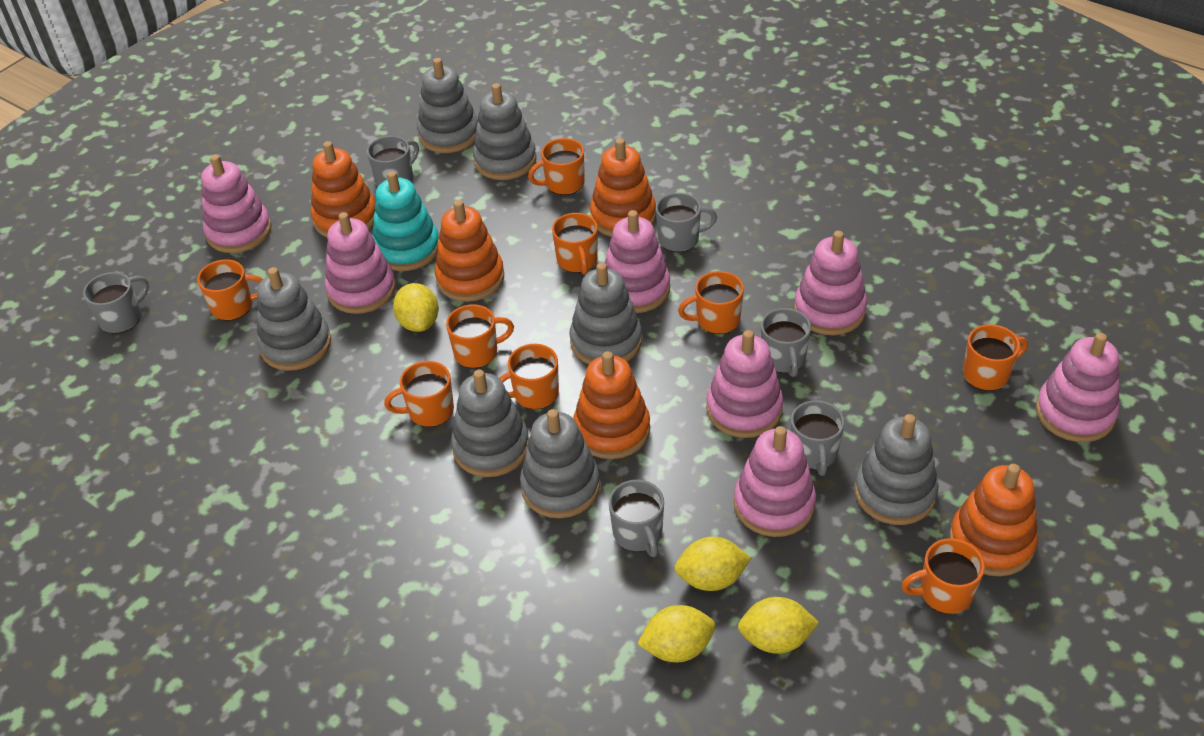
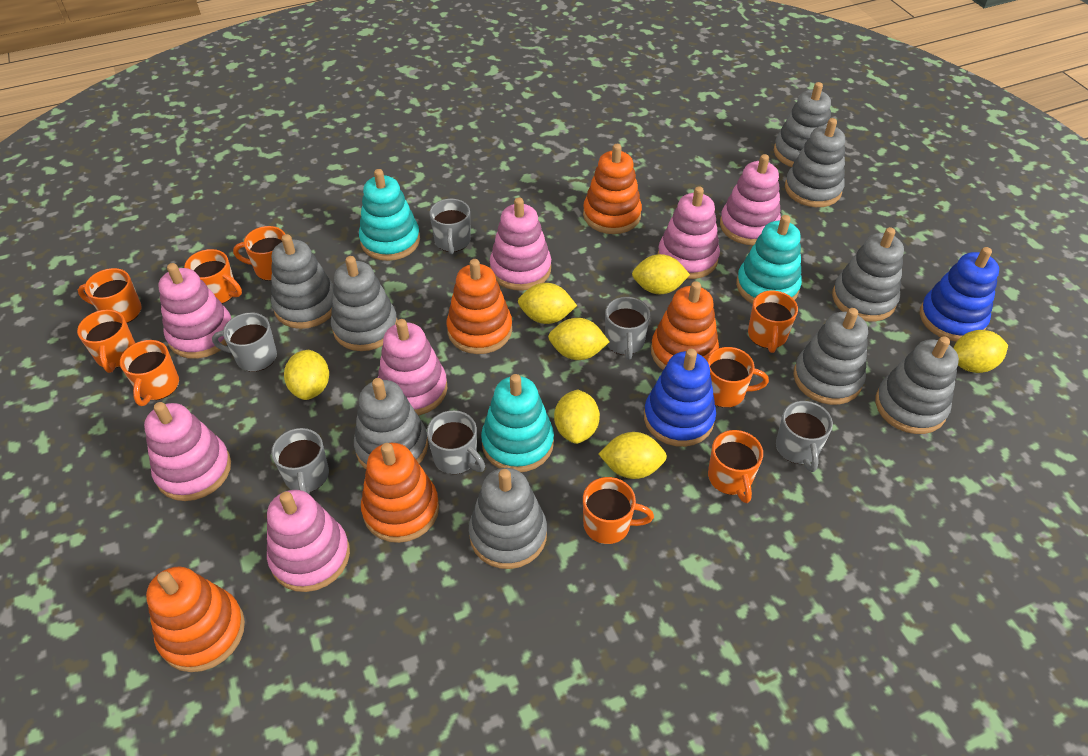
blue stacking toy: 0 -> 2
grey stacking toy: 7 -> 9
turquoise stacking toy: 1 -> 3
yellow lemon: 4 -> 7

